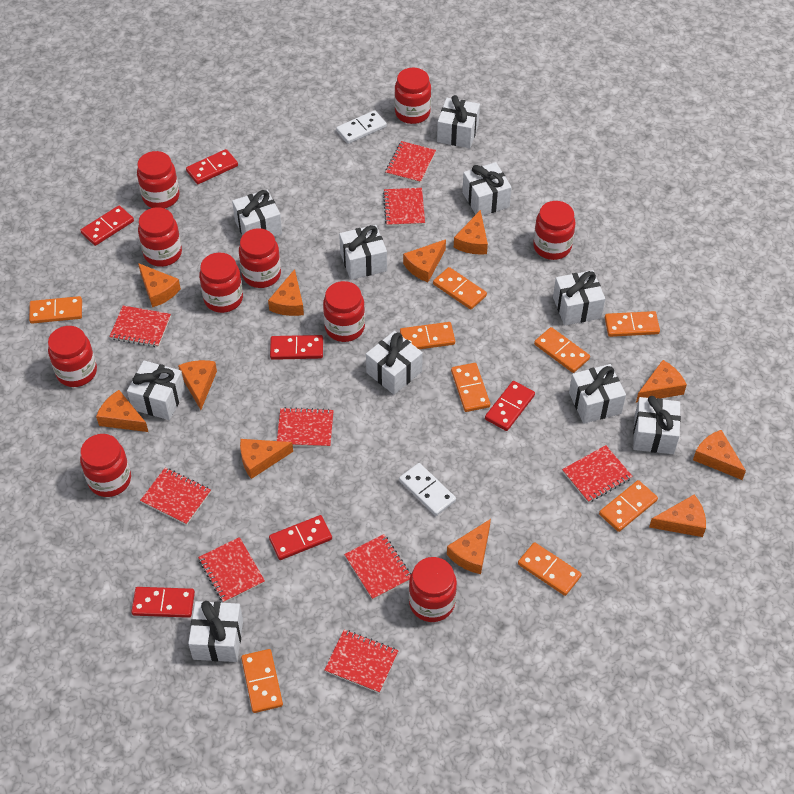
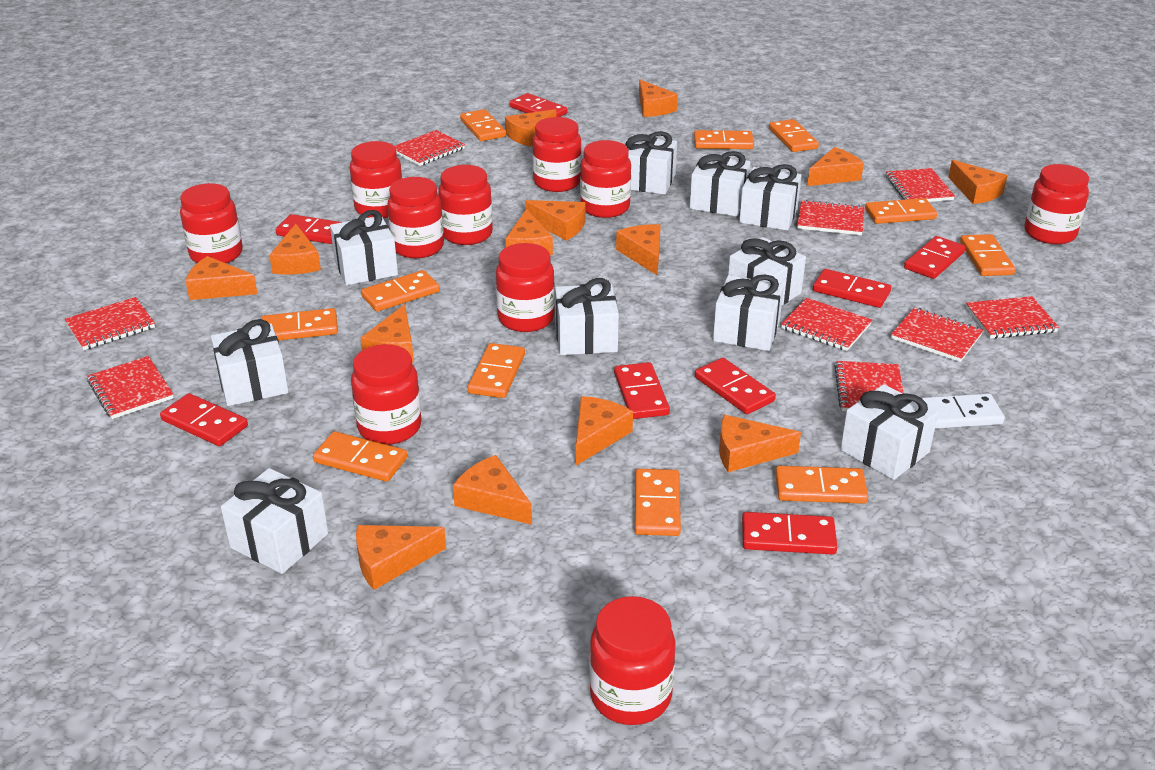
orange cheese: 11 -> 14
orange domino: 9 -> 11
red domino: 6 -> 8
white domino: 2 -> 1

